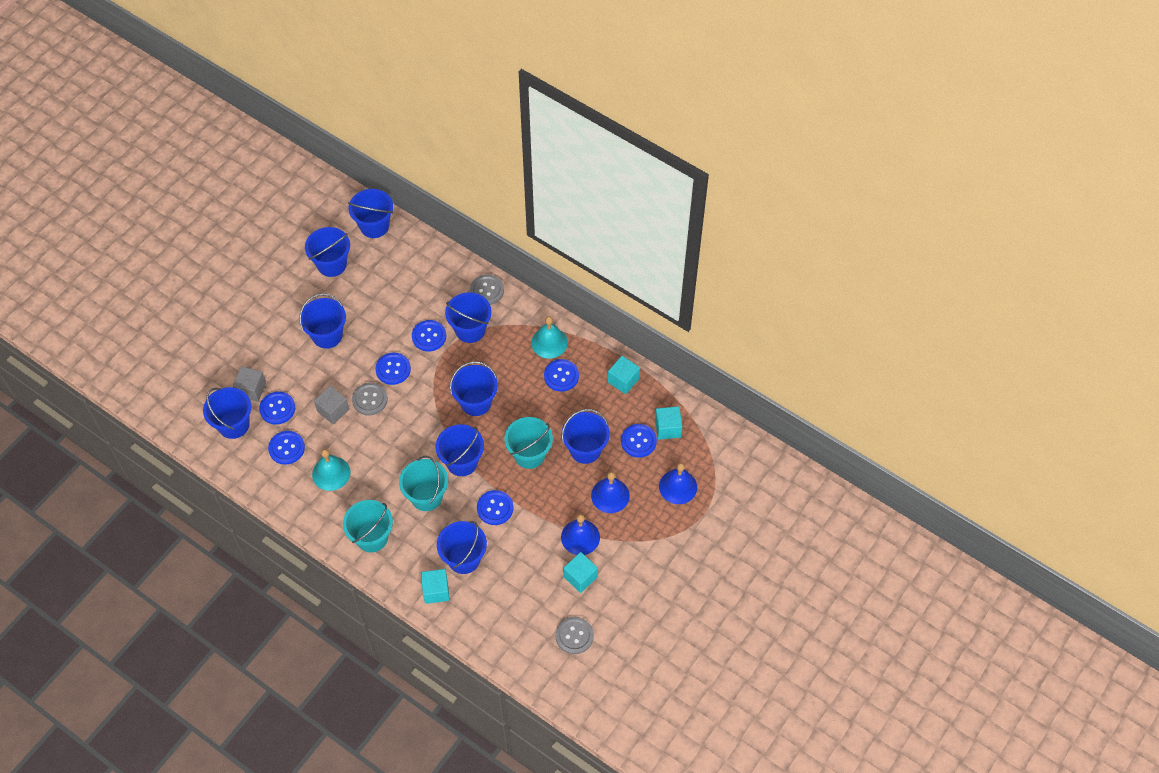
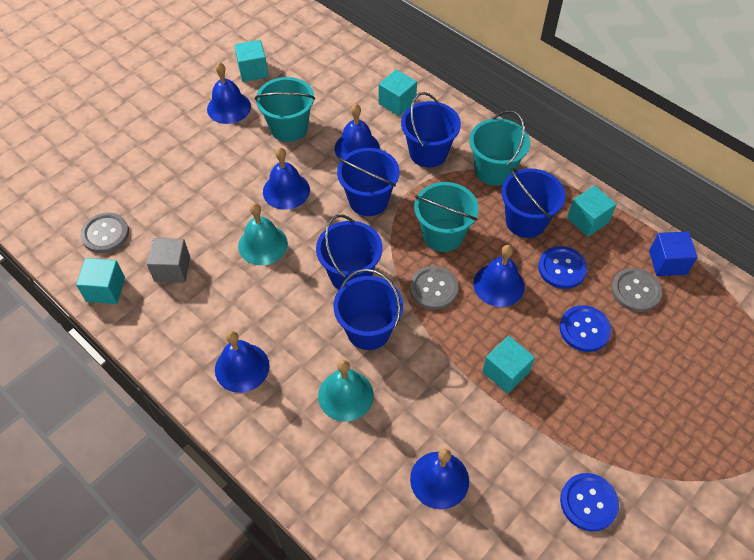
blue bell: 3 -> 6
blue bucket: 9 -> 5
blue button: 7 -> 3
blue cube: 0 -> 1
grey cube: 2 -> 1
turquoise cube: 4 -> 5

